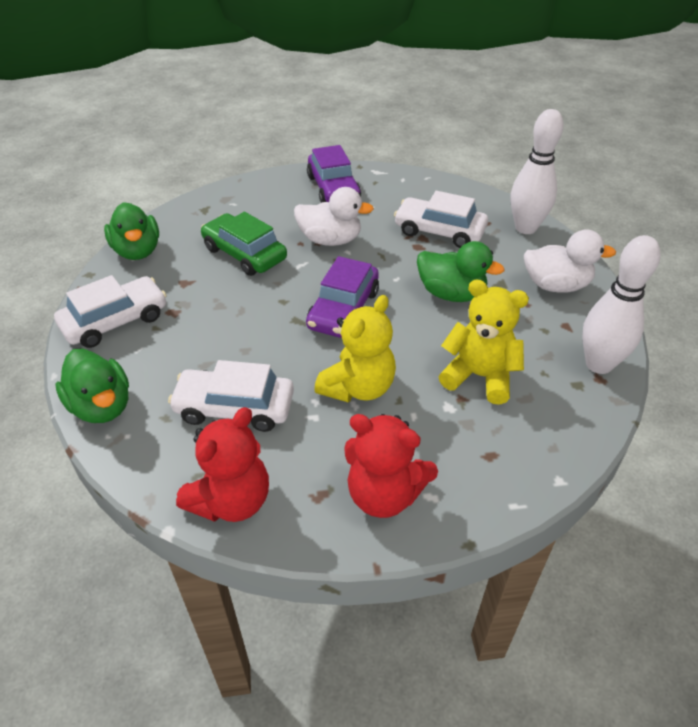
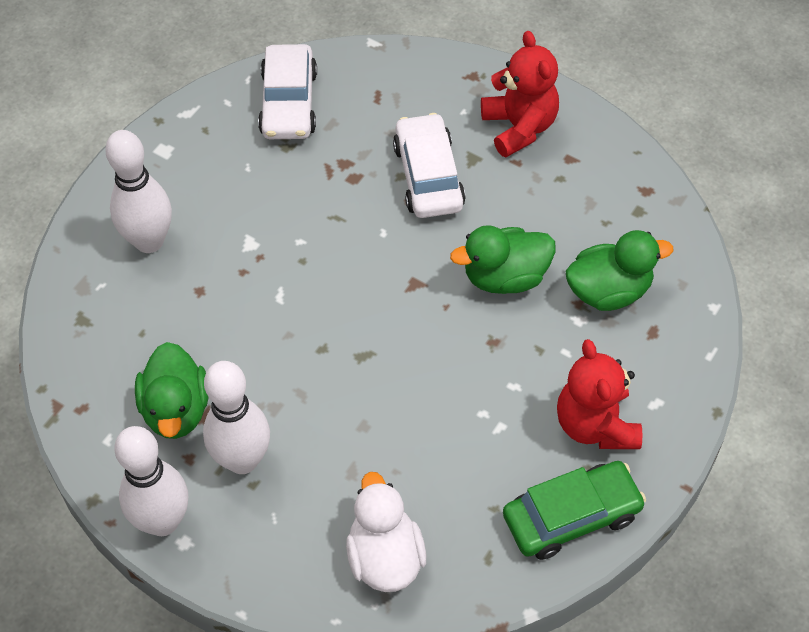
purple car: 2 -> 0
white bowling pin: 2 -> 3
white car: 3 -> 2
white duck: 2 -> 1
yellow teddy bear: 2 -> 0

